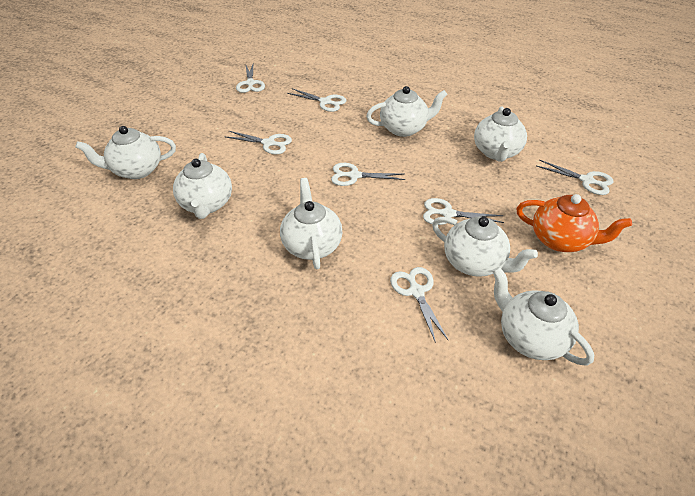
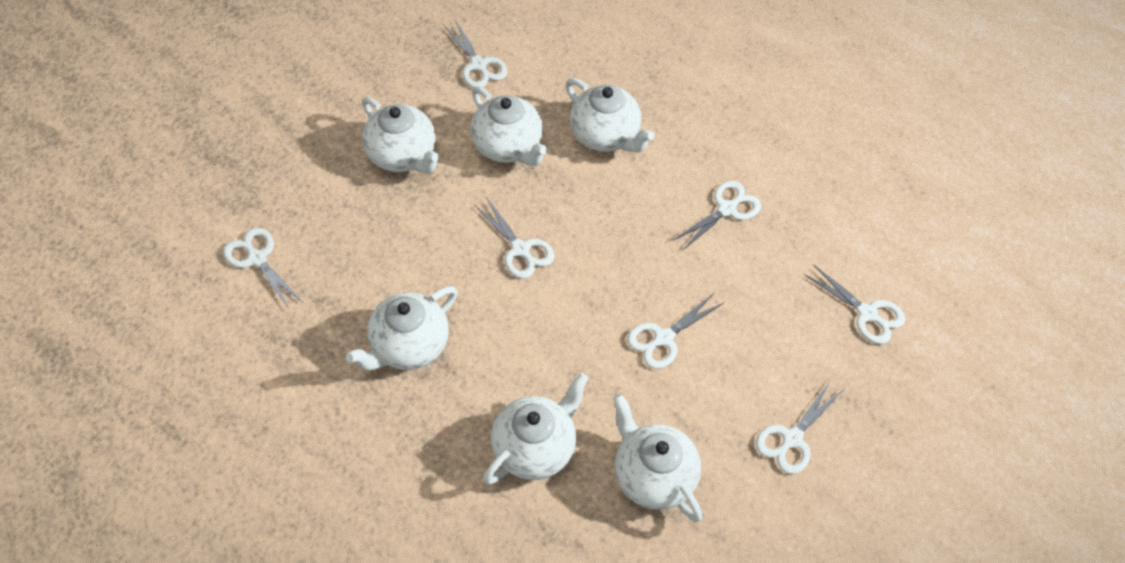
orange teapot: 1 -> 0
white teapot: 7 -> 6

